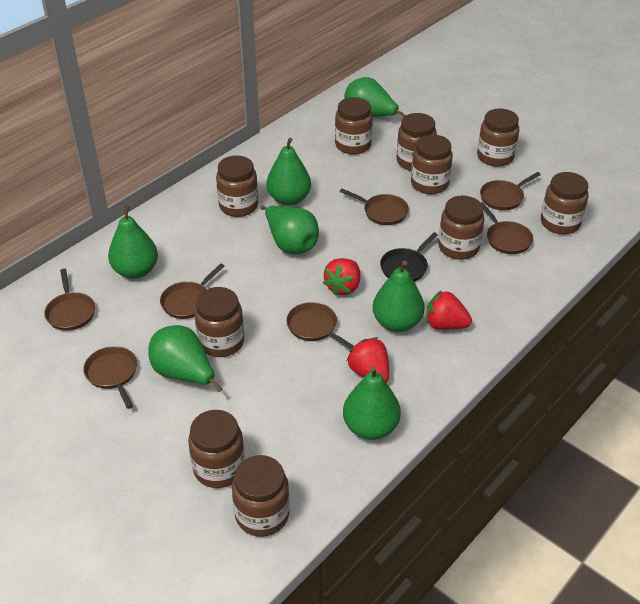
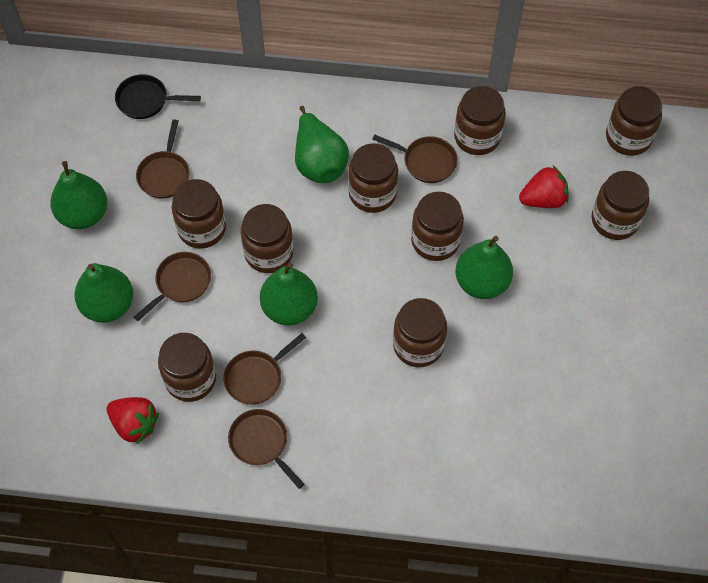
brown jar: 10 -> 9
brown pan: 7 -> 5
green pear: 7 -> 5
red strawberry: 3 -> 2

